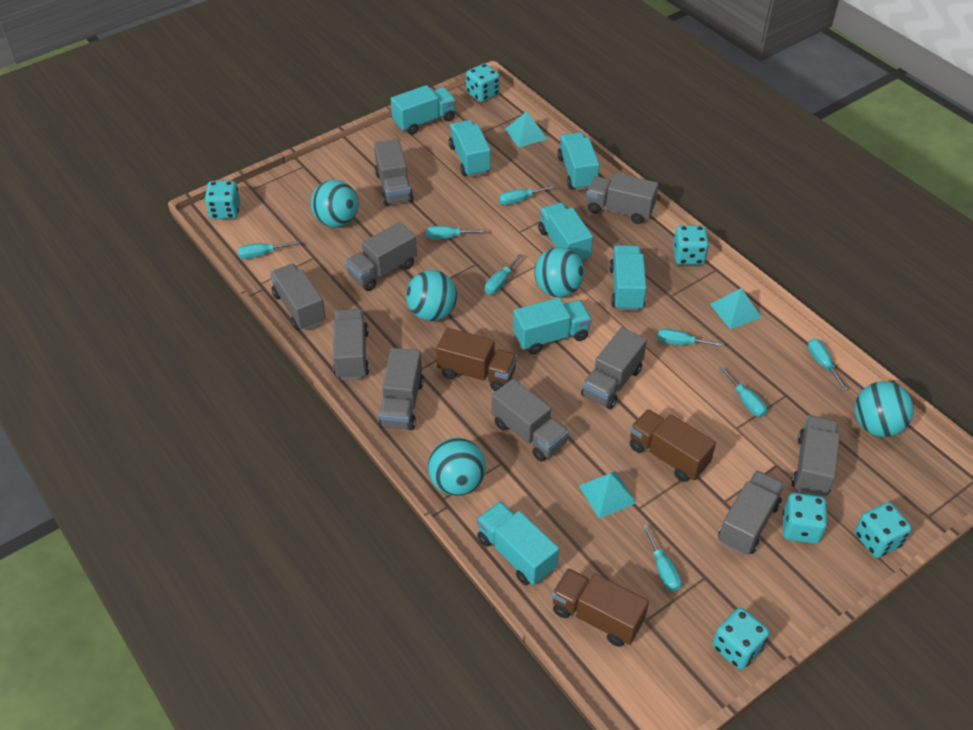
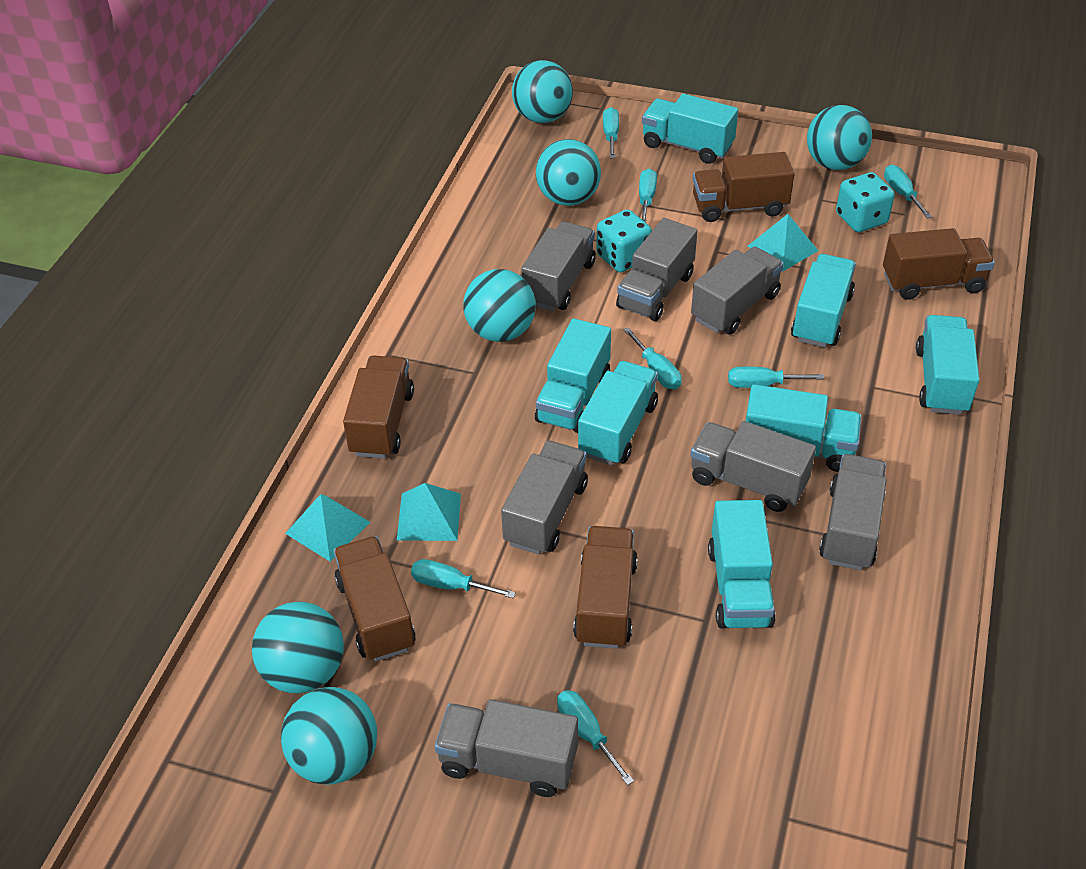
brown truck: 3 -> 5
grey truck: 10 -> 7
turquoise ball: 5 -> 6
turquoise dice: 6 -> 2
turquoise screwdriver: 8 -> 7

